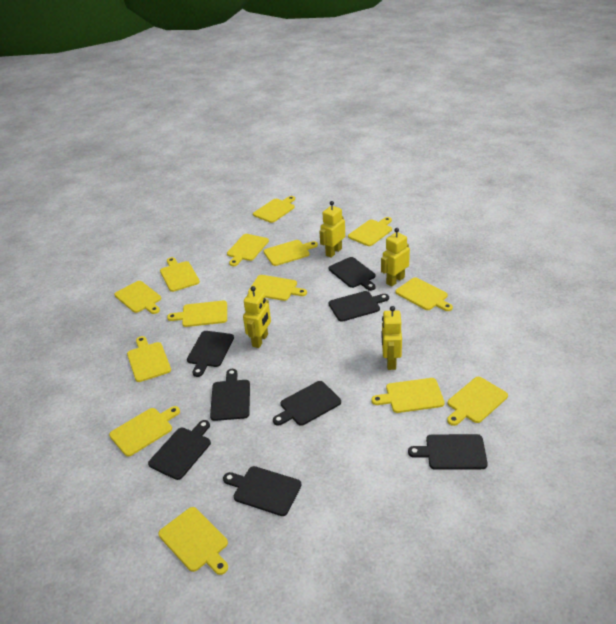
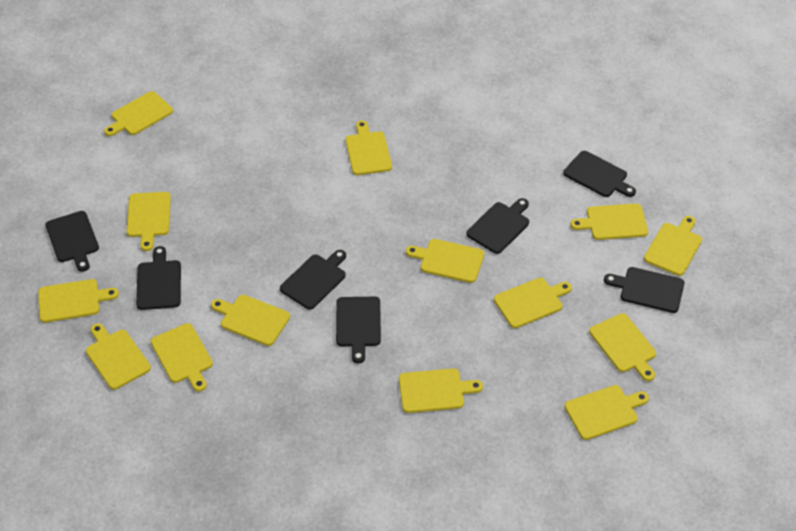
black cutting board: 8 -> 7
yellow robot: 4 -> 0

